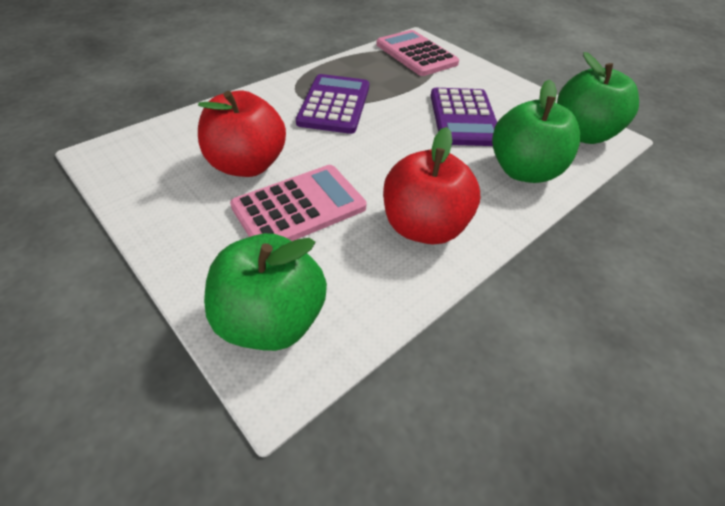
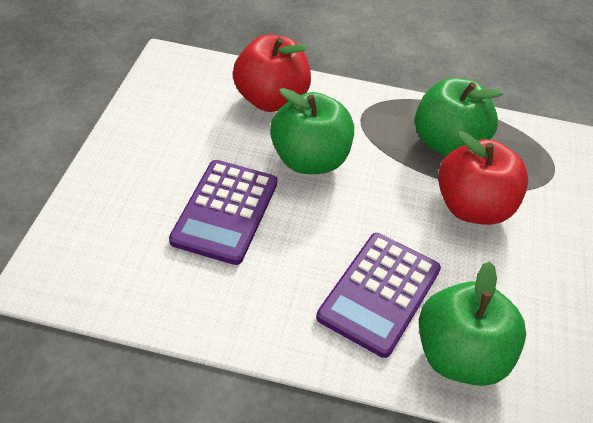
pink calculator: 2 -> 0

